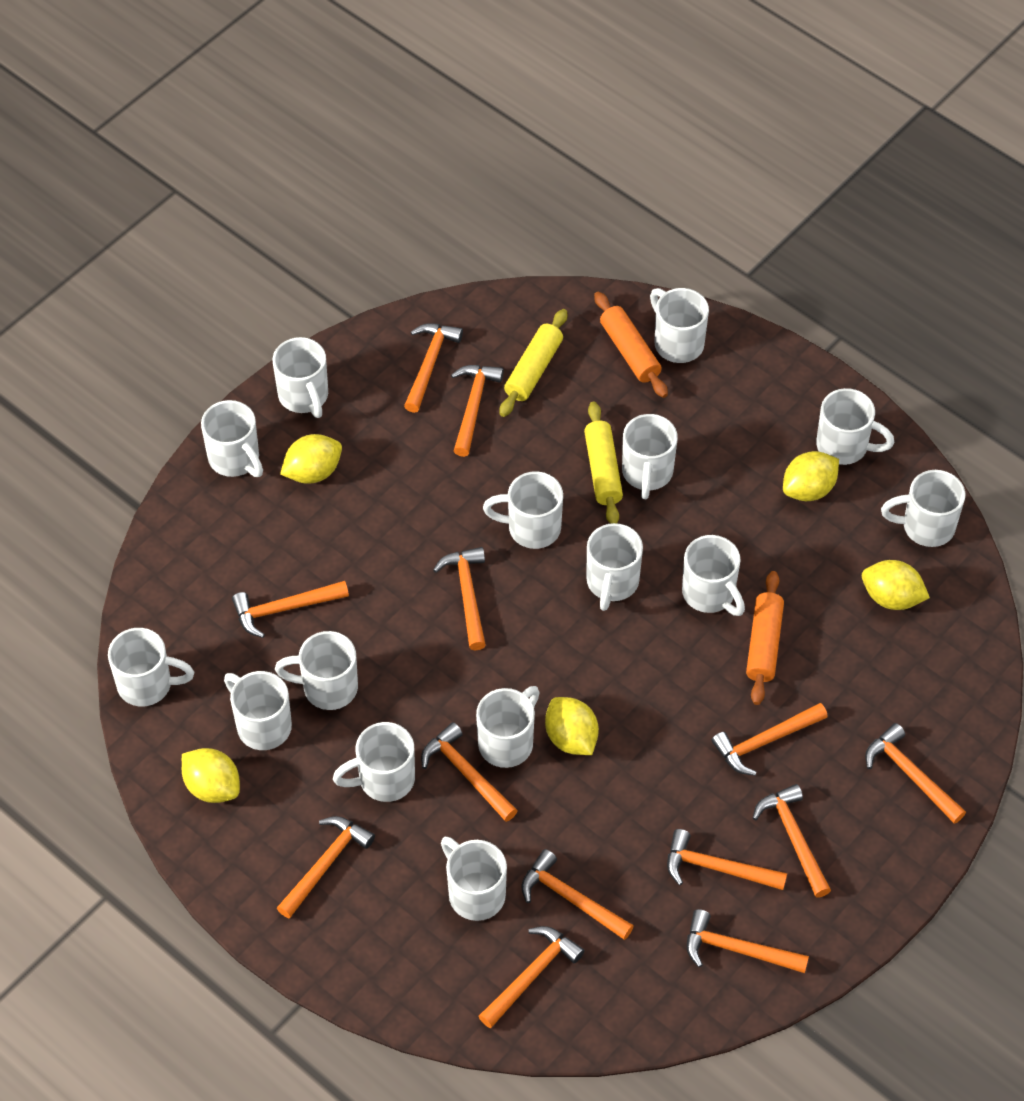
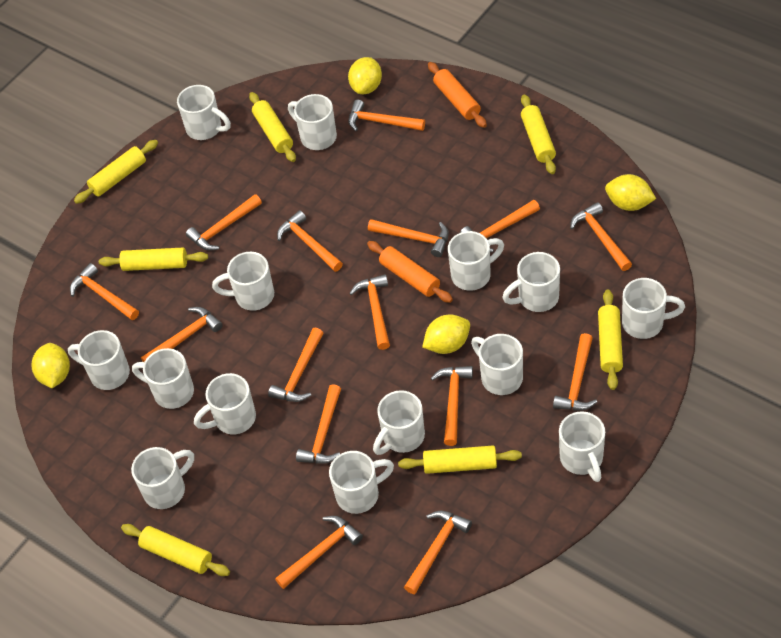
orange hammer: 13 -> 15
white mug: 15 -> 14
yellow lemon: 5 -> 4
yellow rolling pin: 2 -> 7

